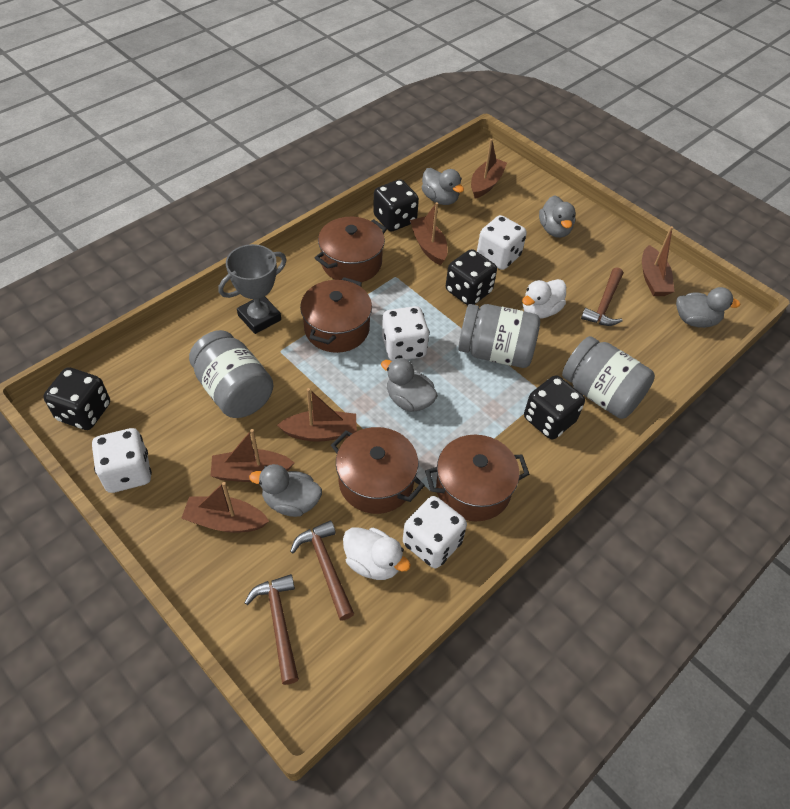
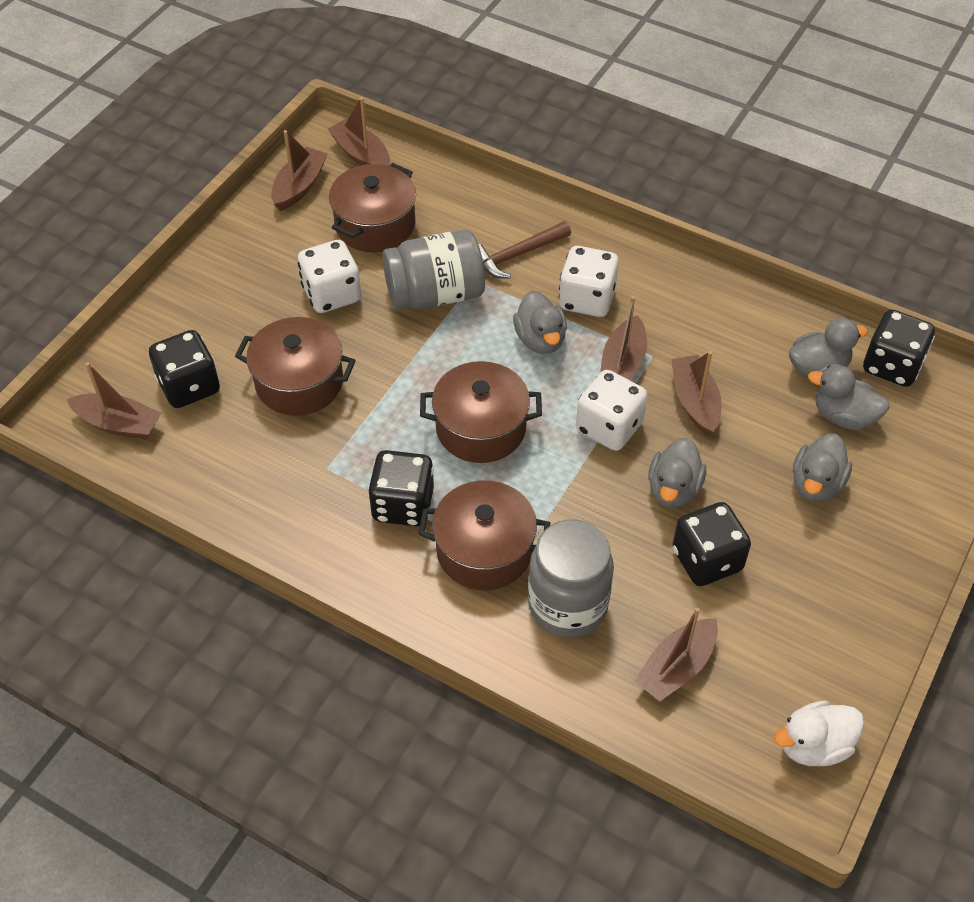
brown hammer: 3 -> 1
grey jar: 3 -> 2
grey trophy: 1 -> 0
white dice: 4 -> 3
white duck: 2 -> 1

